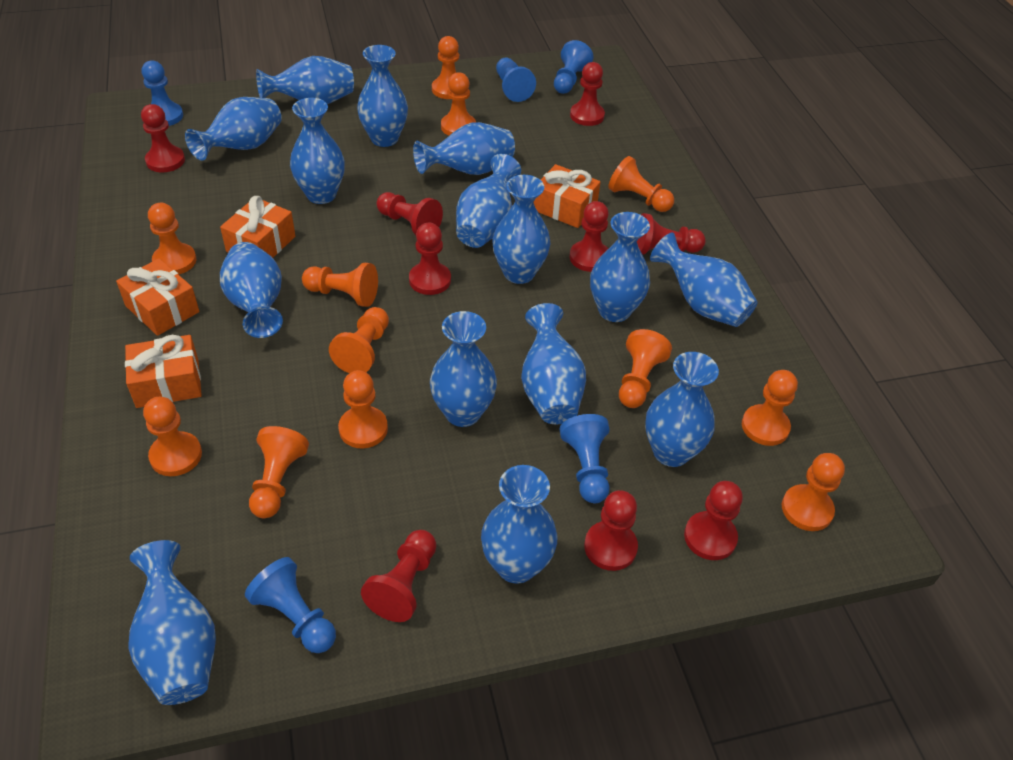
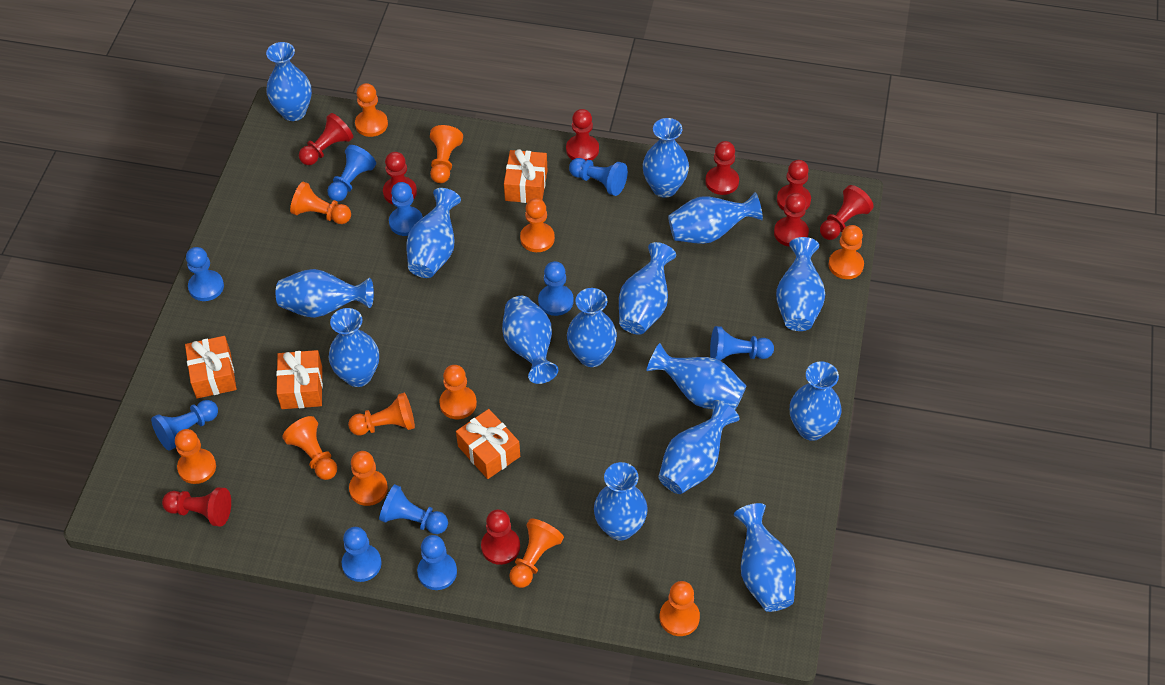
blue pawn: 5 -> 10

